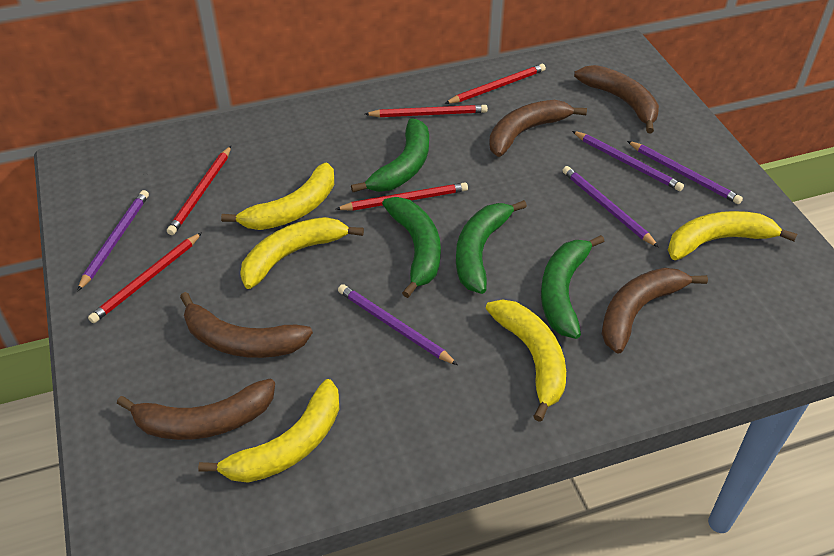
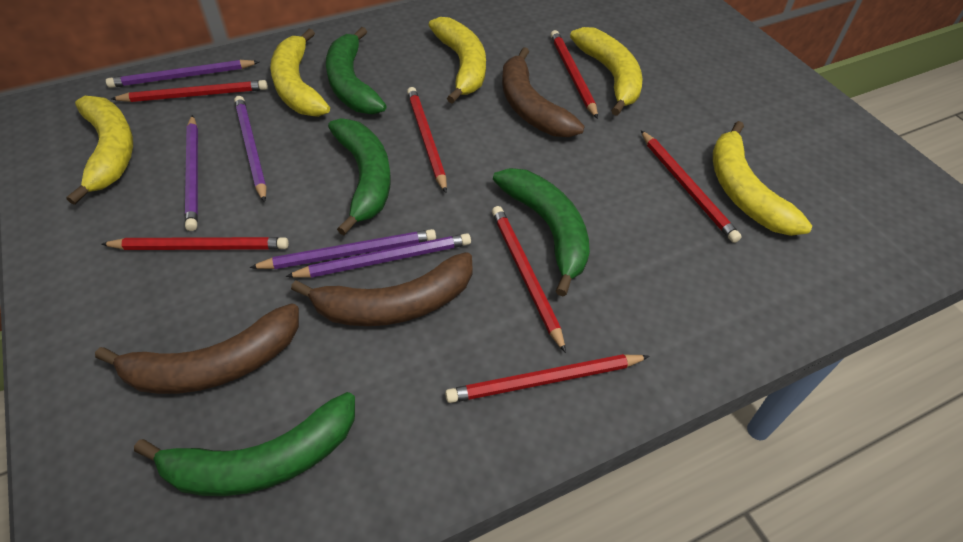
brown banana: 5 -> 3
red pencil: 5 -> 7

